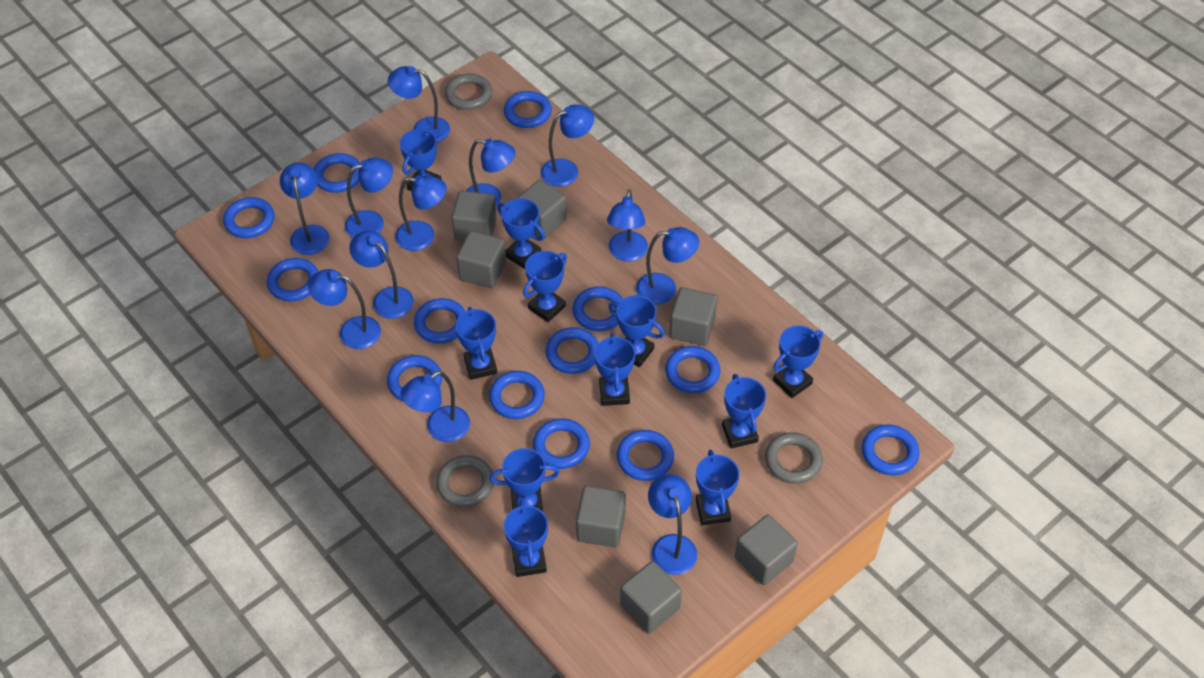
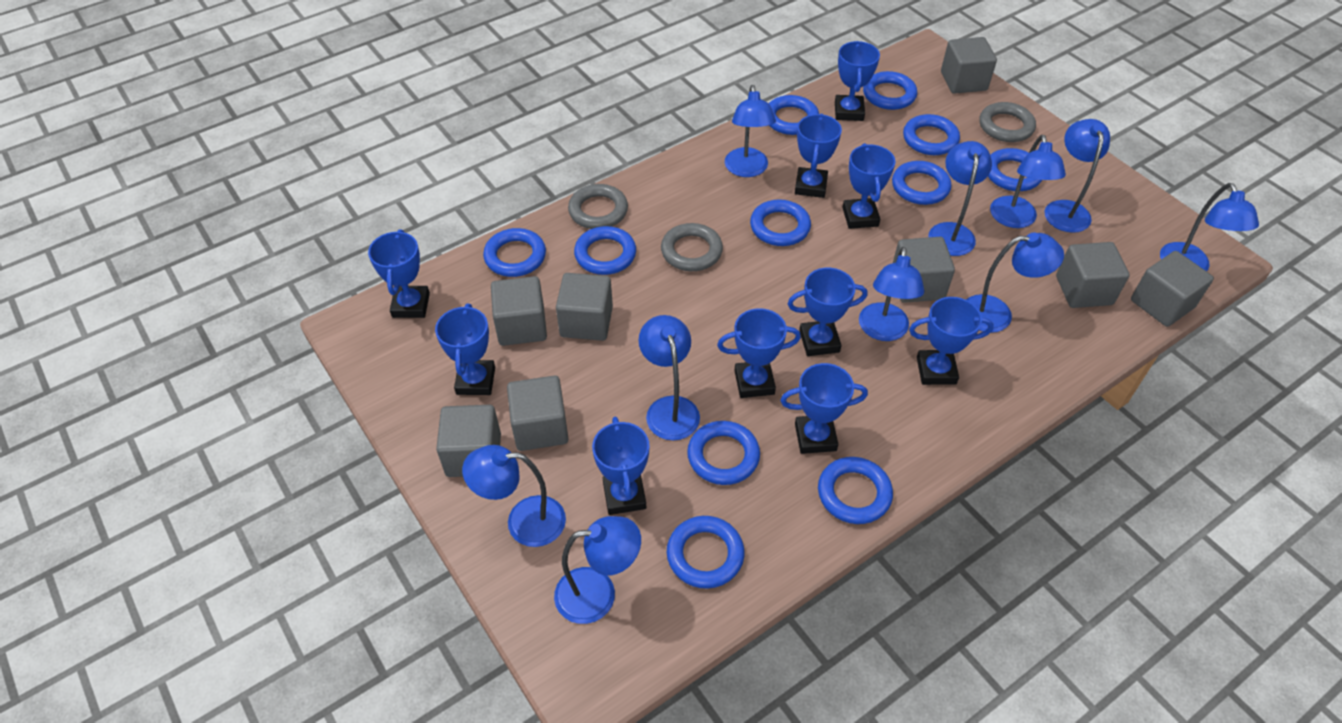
blue lamp: 12 -> 10
blue ring: 13 -> 11
blue trophy: 11 -> 10
grey cube: 7 -> 8

